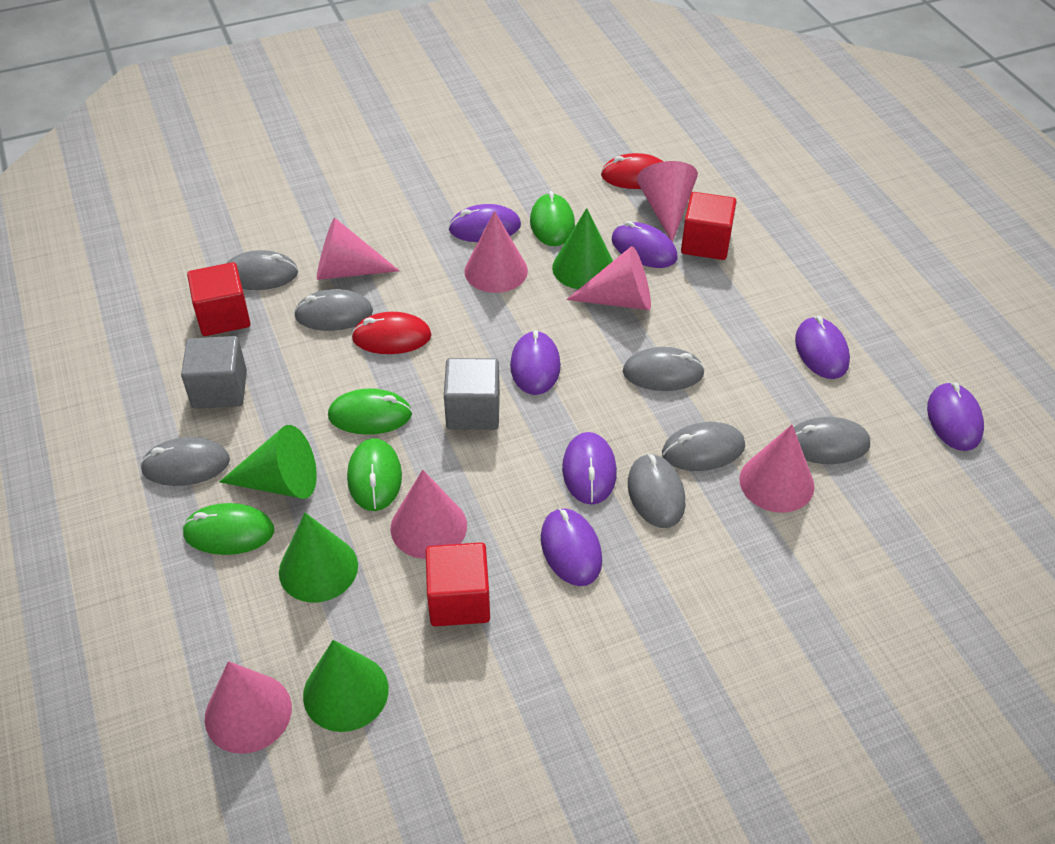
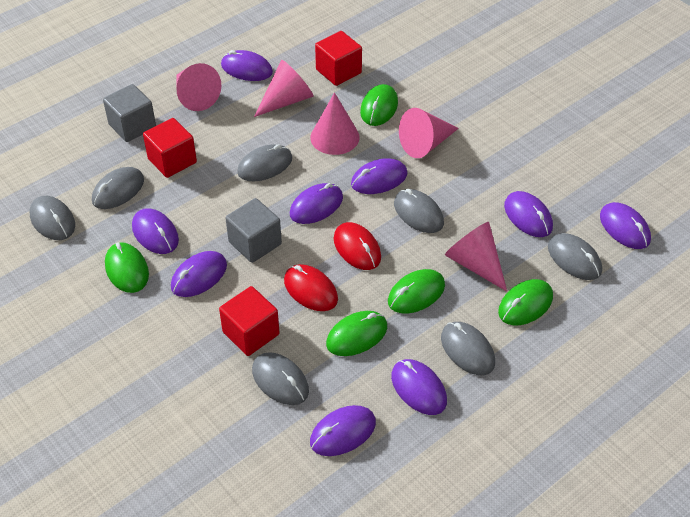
green cone: 4 -> 0
green mouse: 4 -> 5
pink cone: 7 -> 5
purple mouse: 7 -> 9

